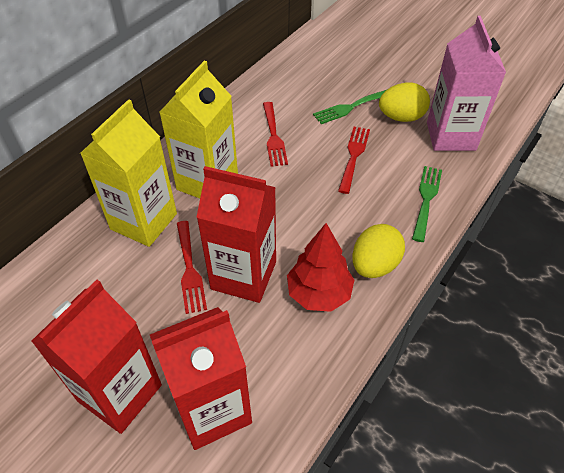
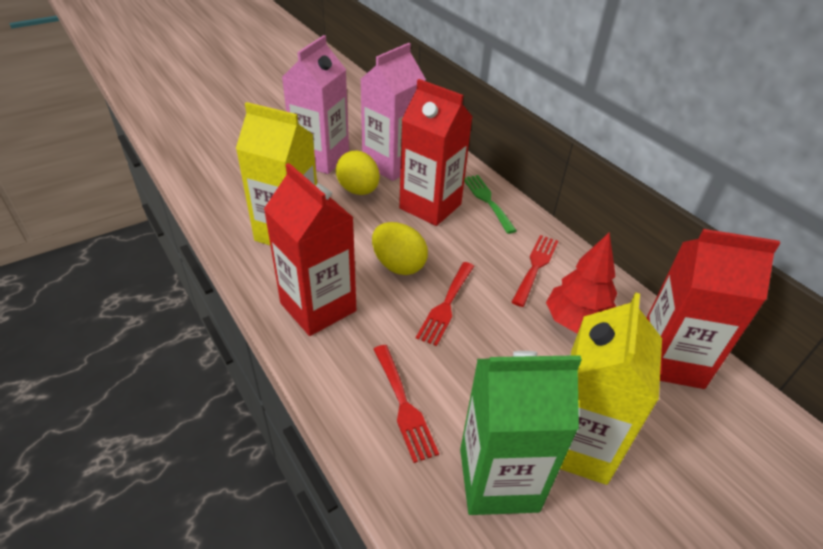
green carton: 0 -> 1
green fork: 2 -> 1
pink carton: 1 -> 2

